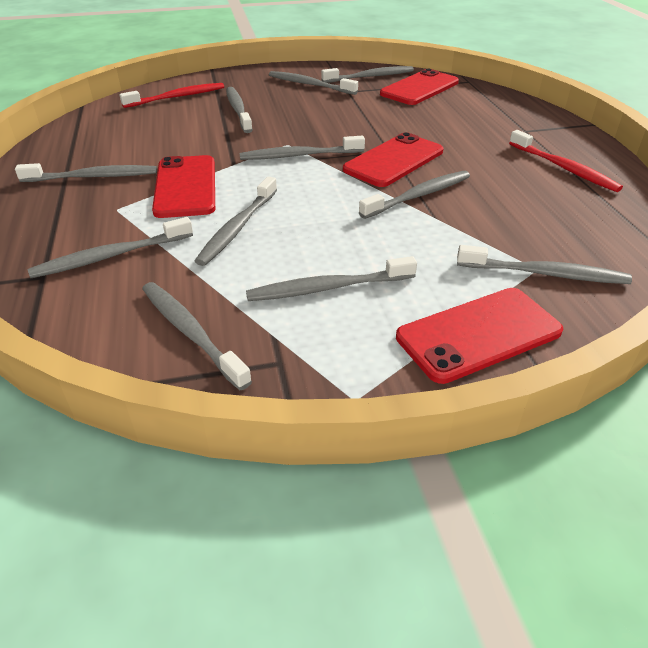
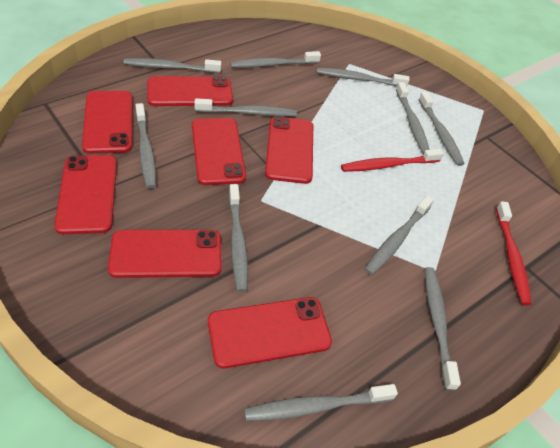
red phone: 4 -> 7

